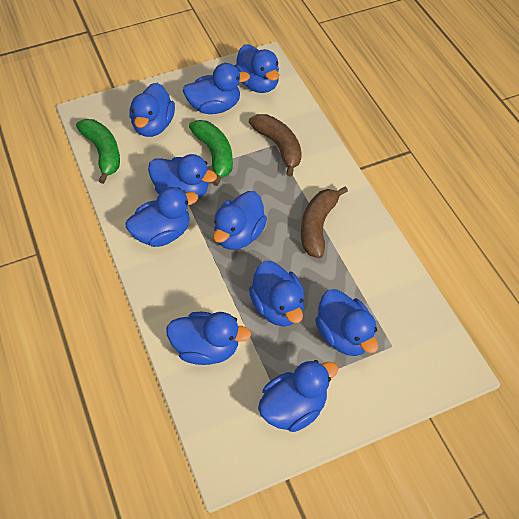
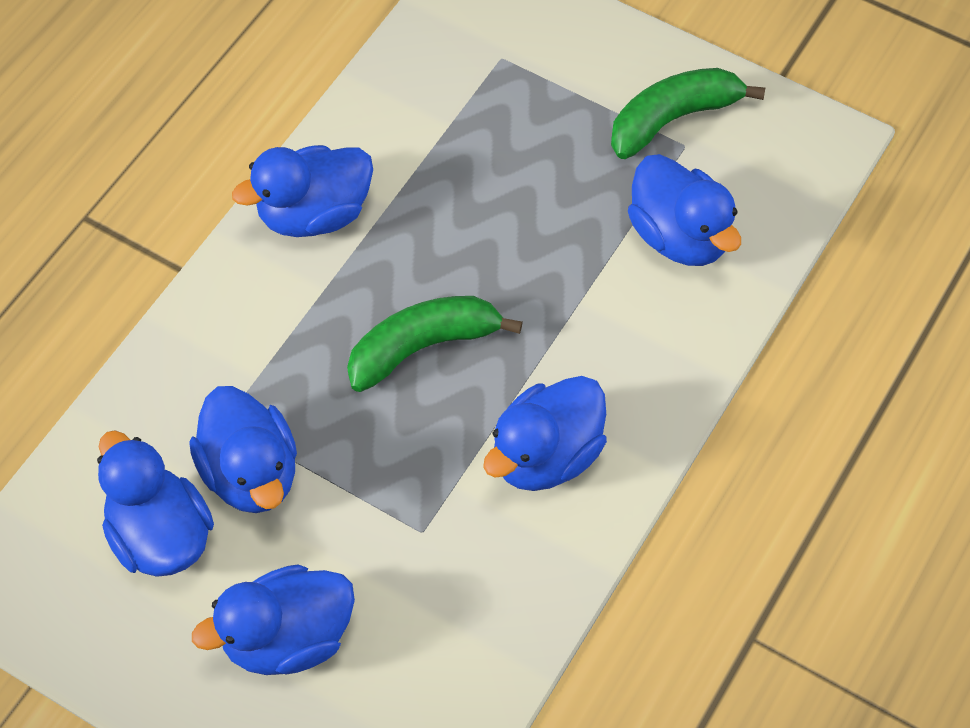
blue duck: 10 -> 6
brown banana: 2 -> 0

